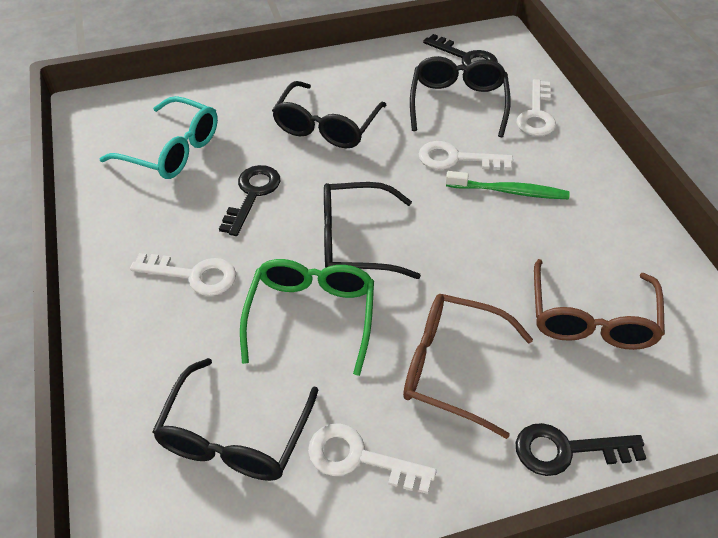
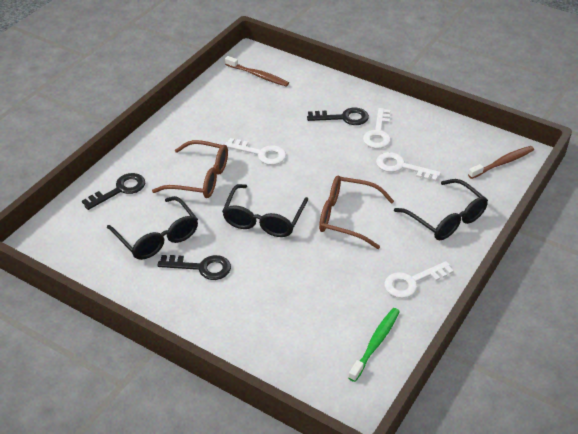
black glasses: 4 -> 3
brown toothbrush: 0 -> 2
green glasses: 1 -> 0
turquoise glasses: 1 -> 0

